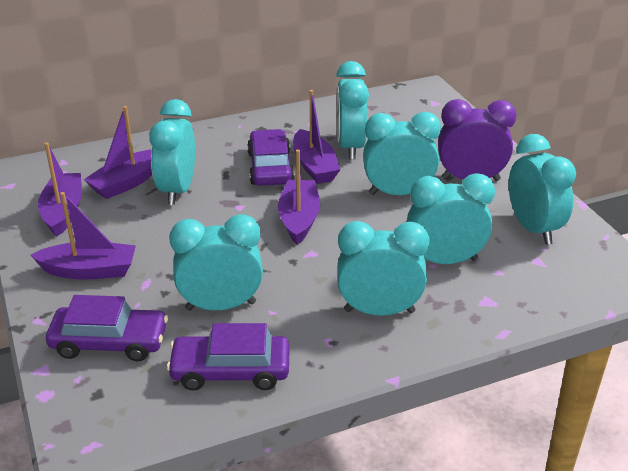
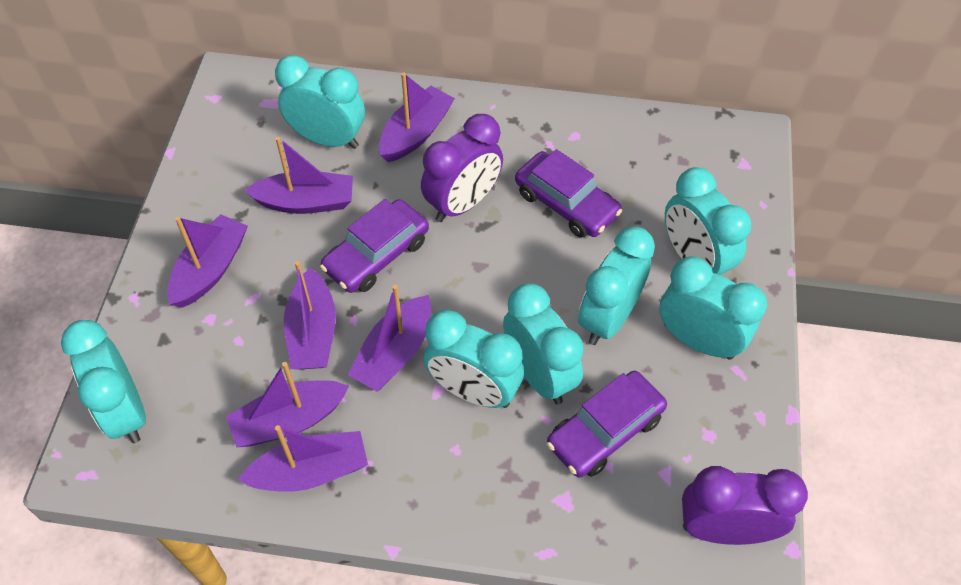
purple boat: 5 -> 7
purple clock: 1 -> 2

